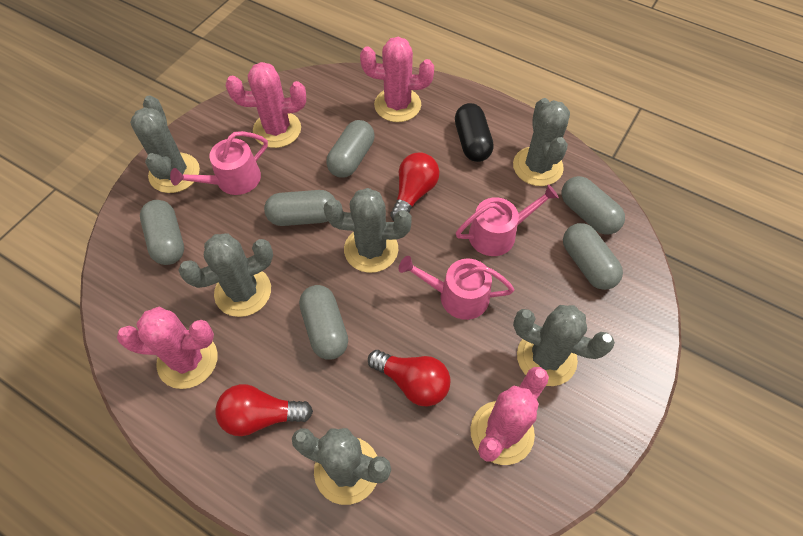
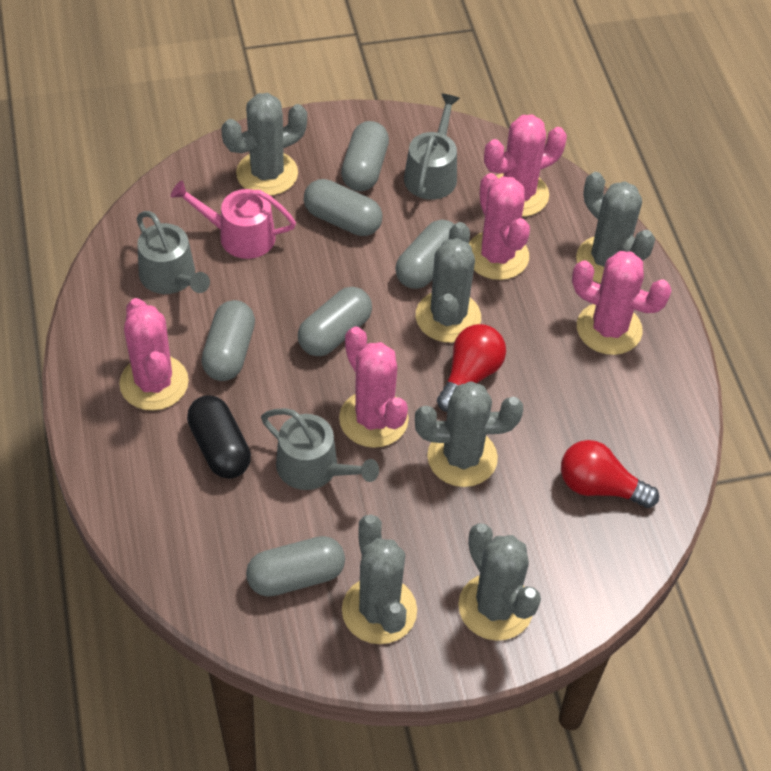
grey watering can: 0 -> 3
pink cactus: 4 -> 5
pink watering can: 3 -> 1
red light bulb: 3 -> 2

